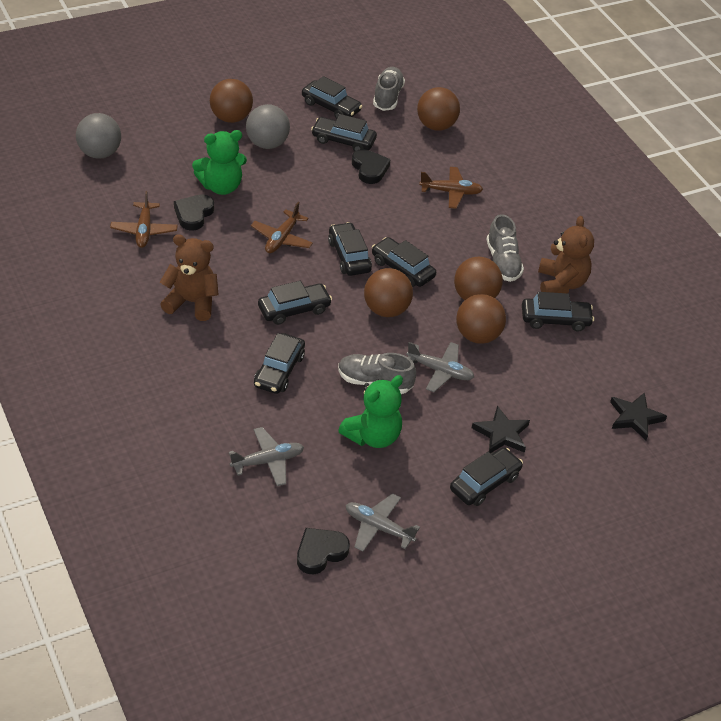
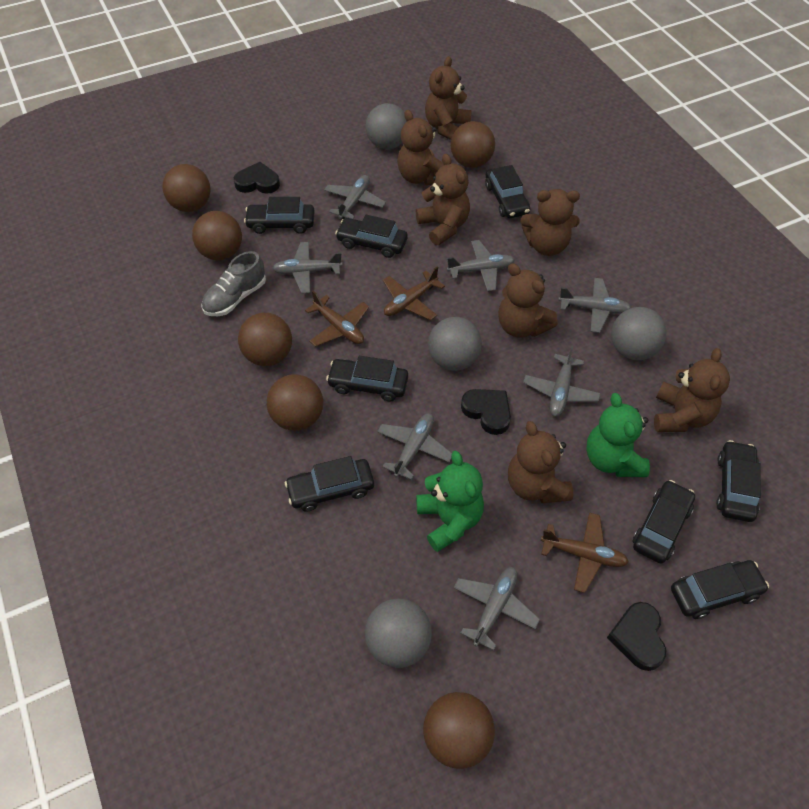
black star: 2 -> 0
brown ball: 5 -> 6
brown teddy bear: 2 -> 7
grey ball: 2 -> 4
grey plane: 3 -> 7
grey shoe: 3 -> 1

